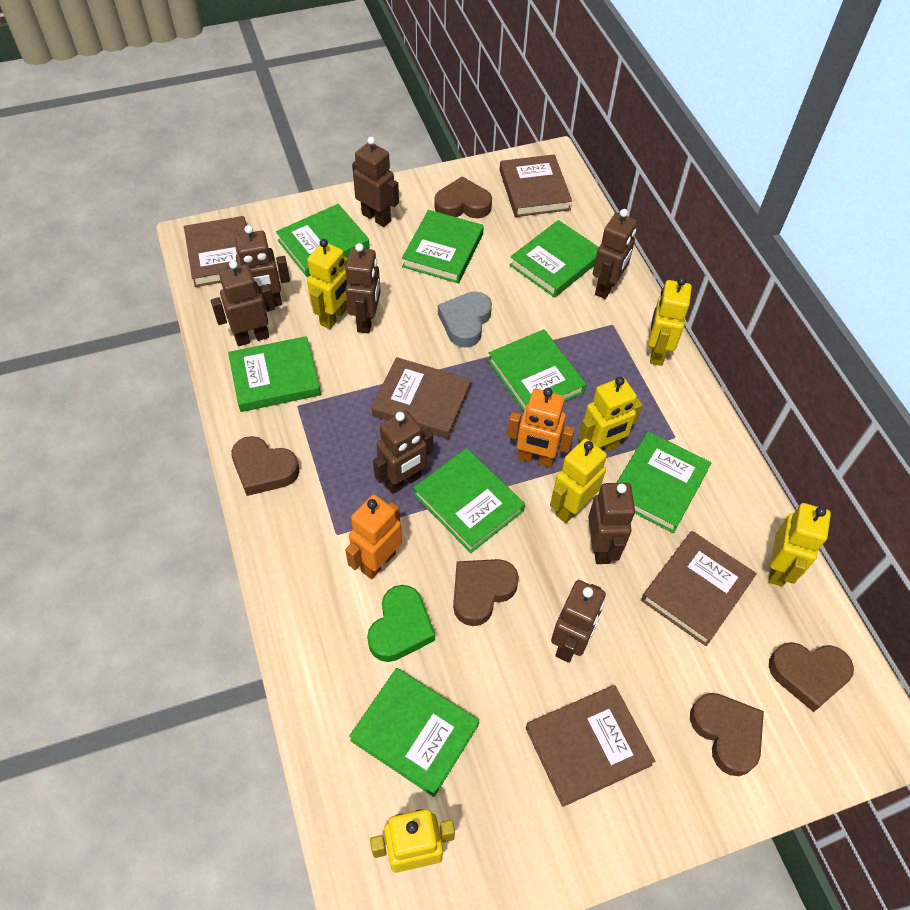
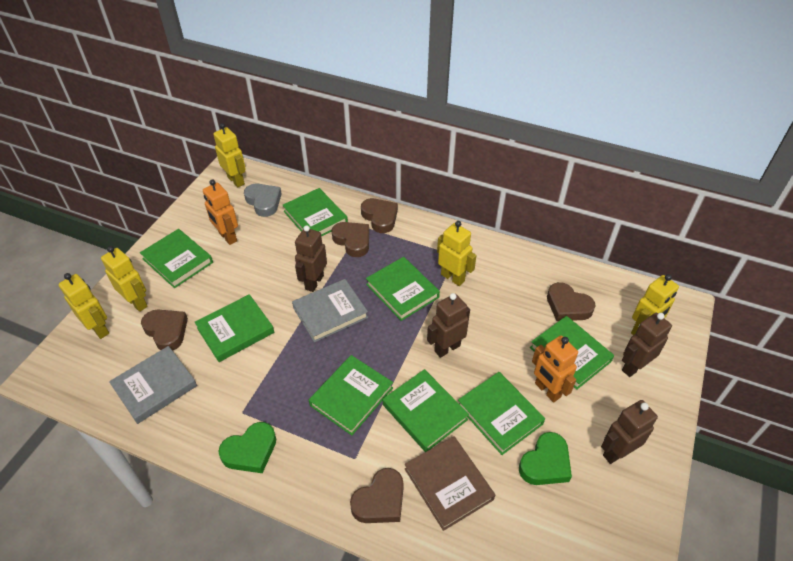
brown book: 5 -> 1
brown robot: 8 -> 4
green heart: 1 -> 2
grey book: 0 -> 2
yellow robot: 6 -> 5

